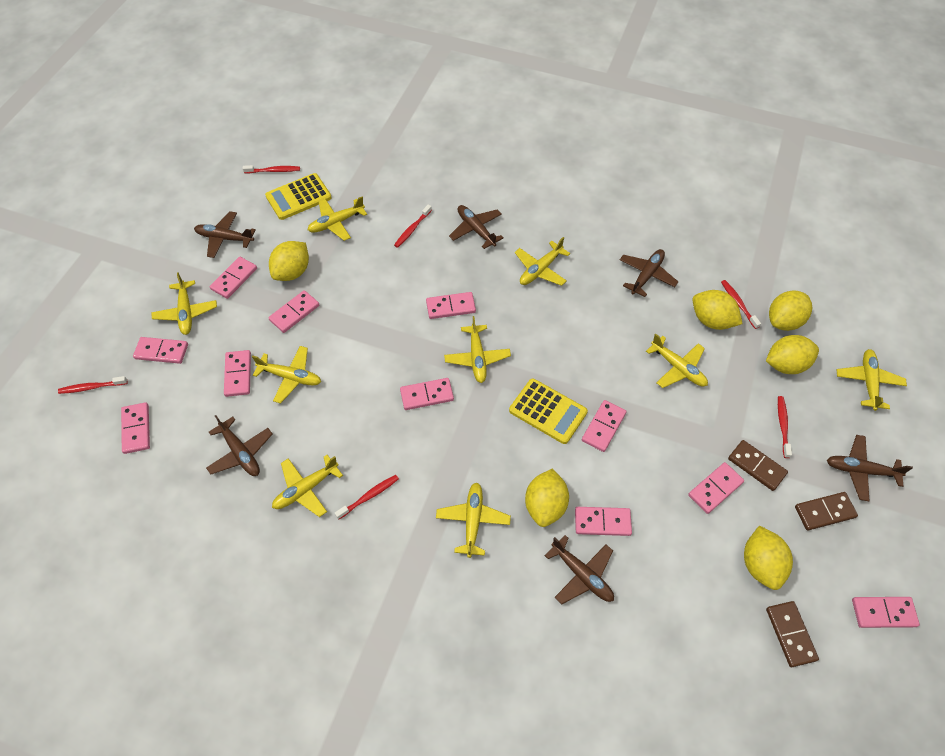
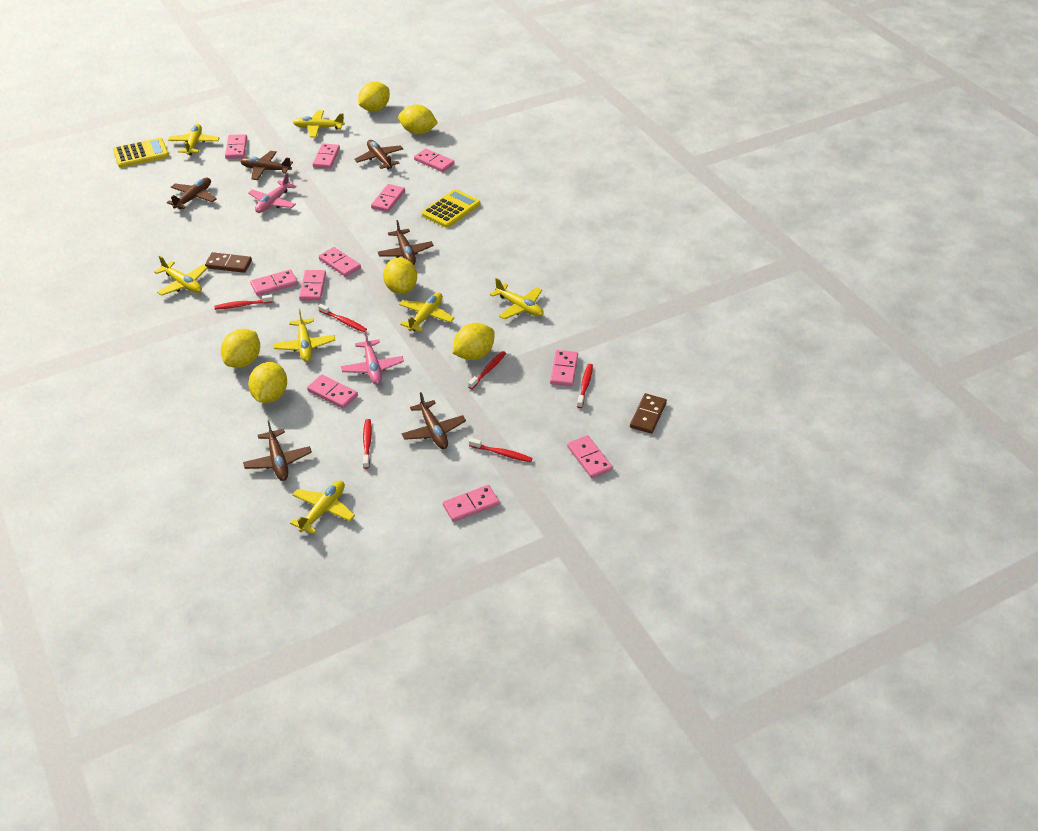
brown domino: 3 -> 2
pink plane: 0 -> 2
yellow plane: 9 -> 7

